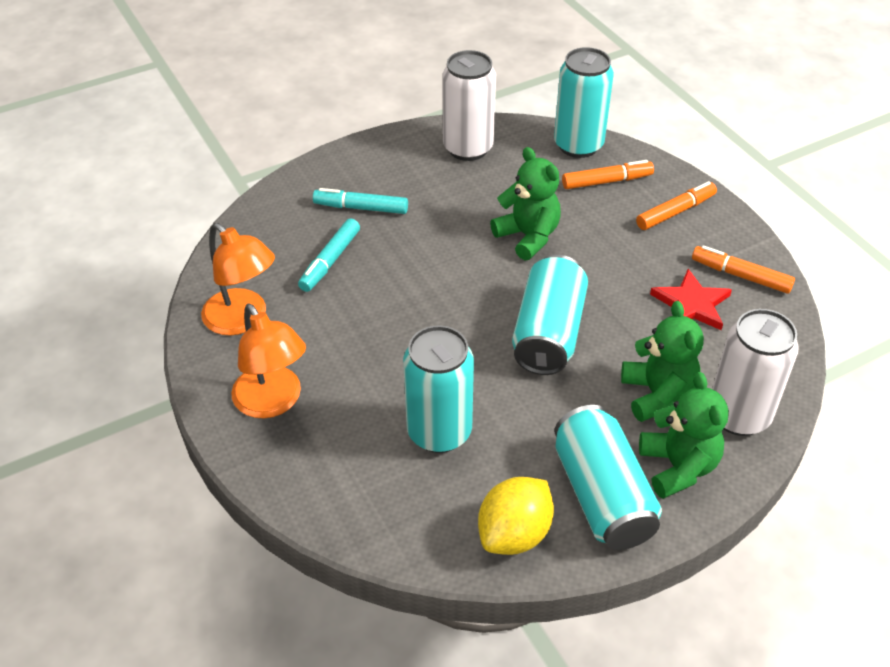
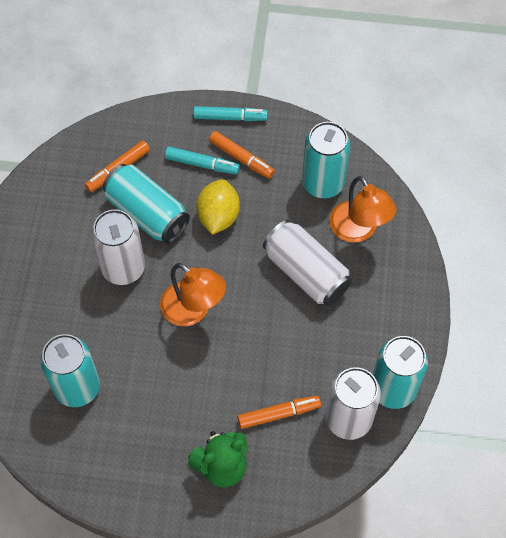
green teddy bear: 3 -> 1
red star: 1 -> 0
white can: 2 -> 3

